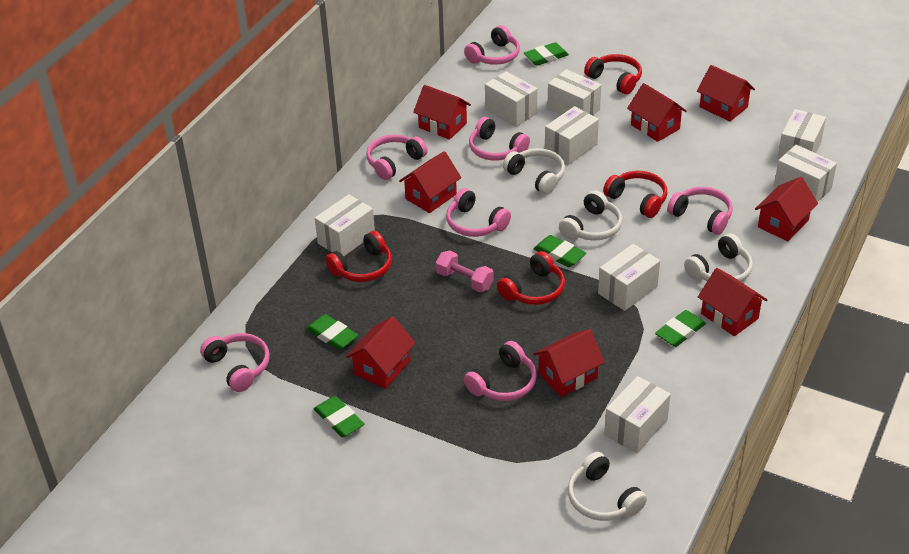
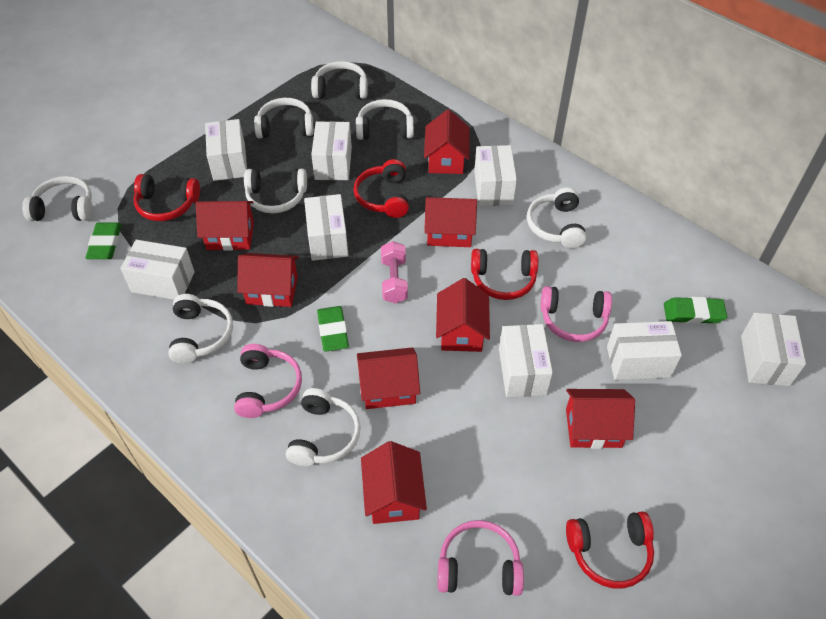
green eraser: 5 -> 3
pink headphones: 7 -> 3
white headphones: 4 -> 8

